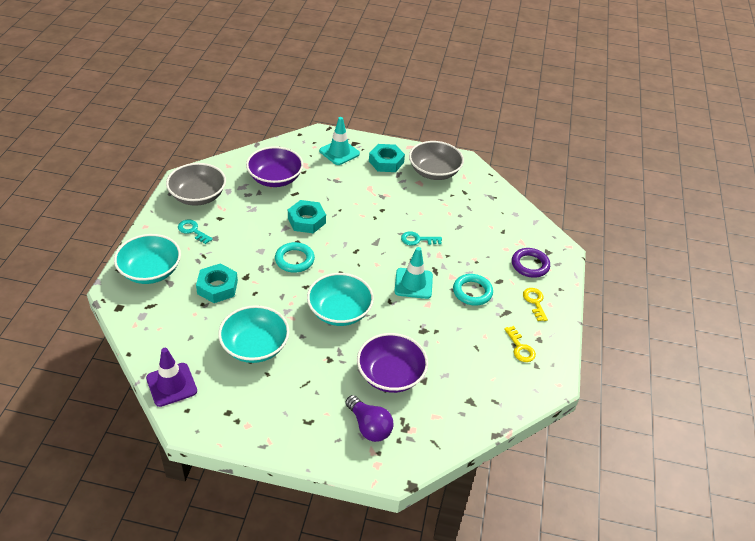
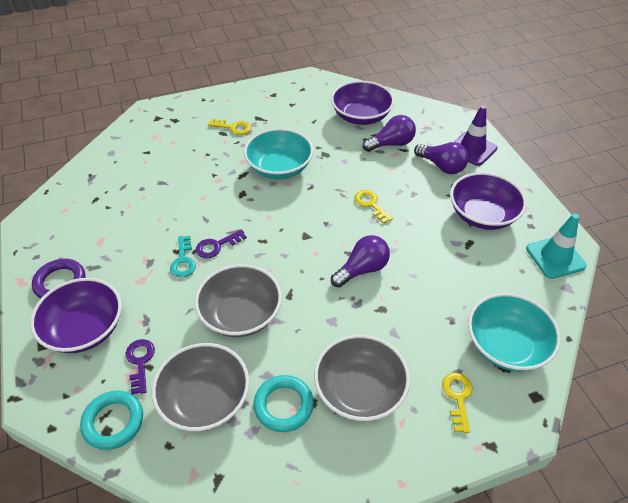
grey bowl: 2 -> 3
purple bowl: 2 -> 3
purple key: 0 -> 2
purple light bulb: 1 -> 3
turquoise bowl: 3 -> 2
turquoise key: 2 -> 1
turquoise nut: 3 -> 0
turquoise traffic cone: 2 -> 1
yellow key: 2 -> 3

